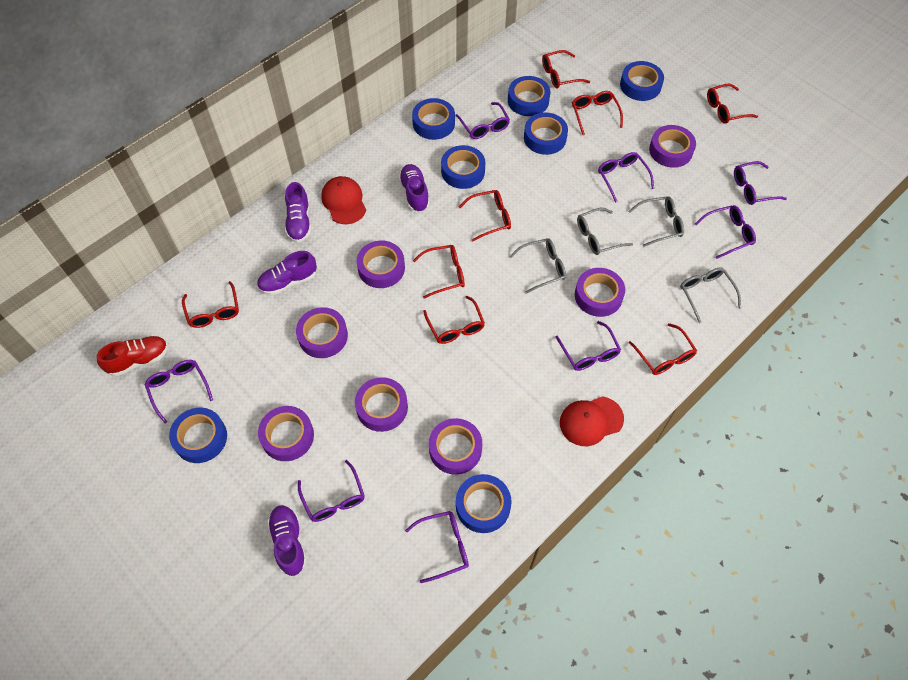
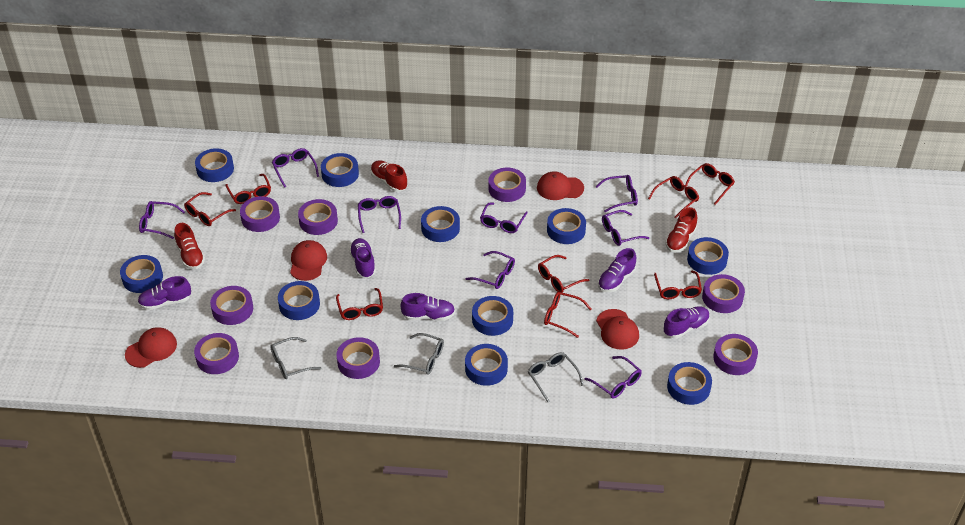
blue tape: 7 -> 10
grey glasses: 4 -> 3
purple shoe: 4 -> 5
purple tape: 7 -> 8
red cap: 2 -> 4
red shoe: 1 -> 3

